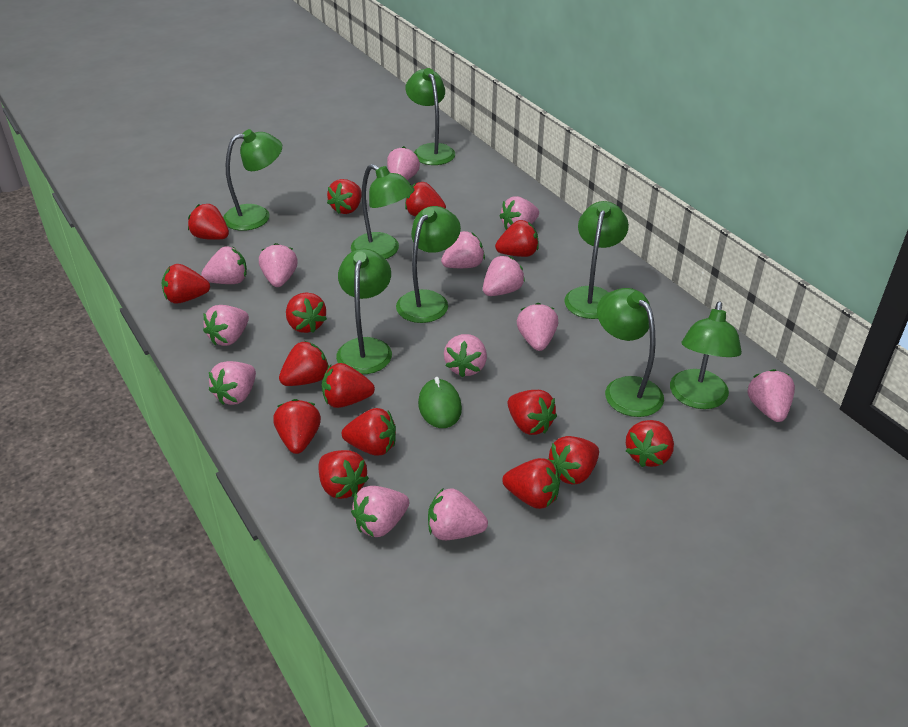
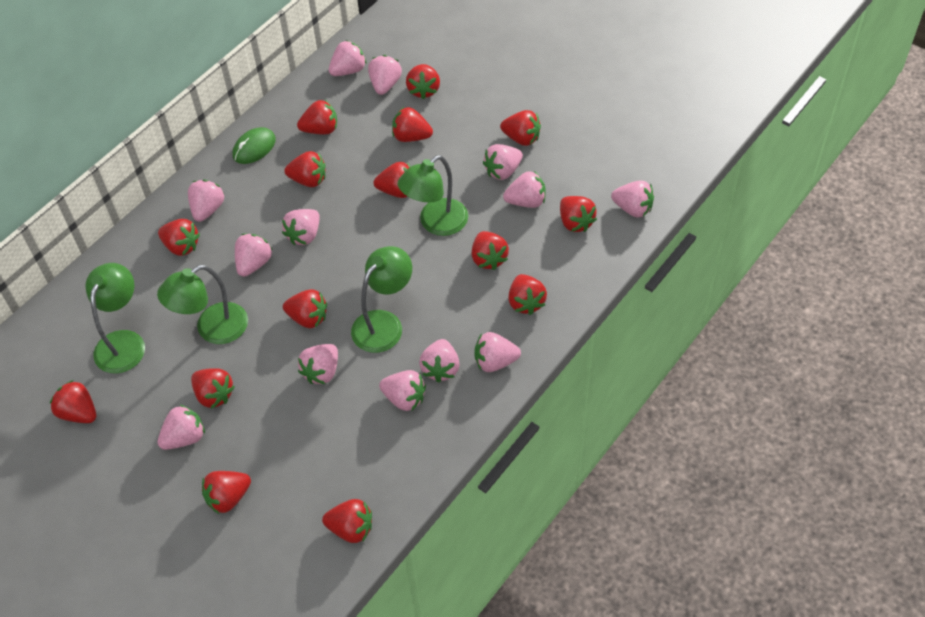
green lamp: 8 -> 4

